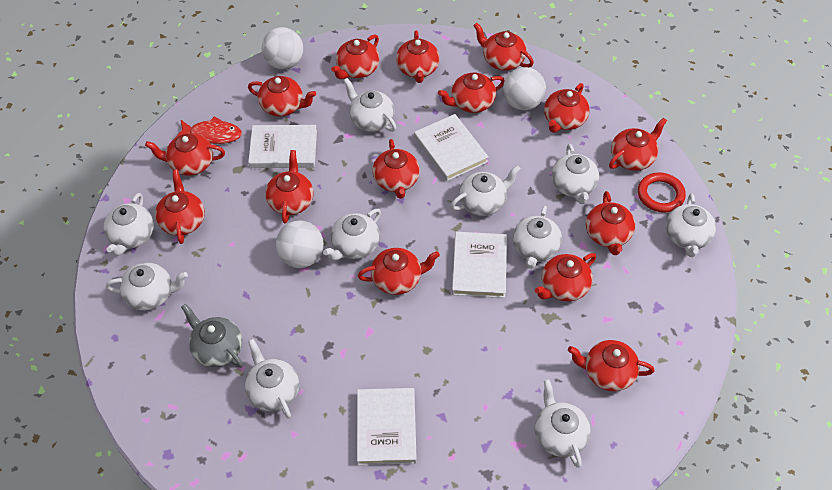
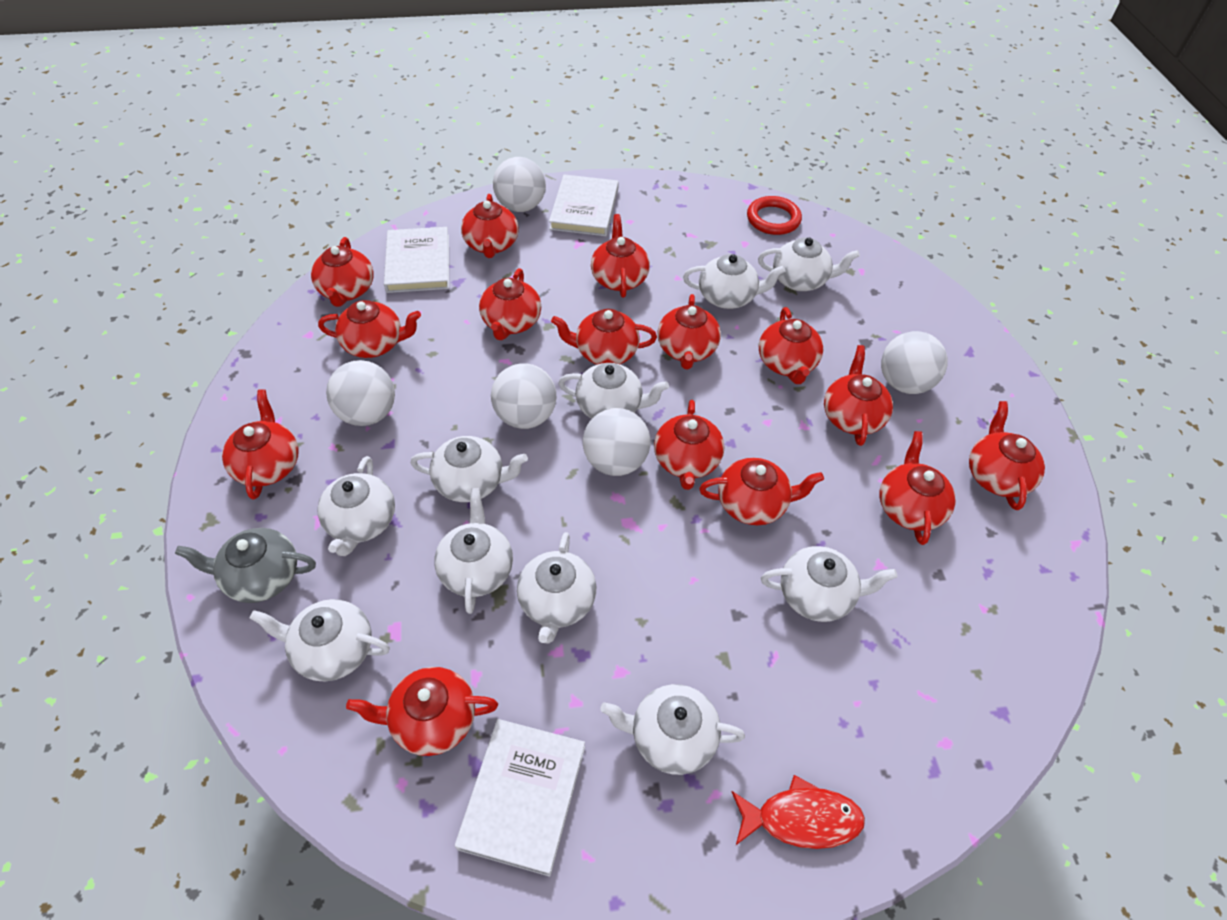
white ball: 3 -> 5
white book: 4 -> 3

